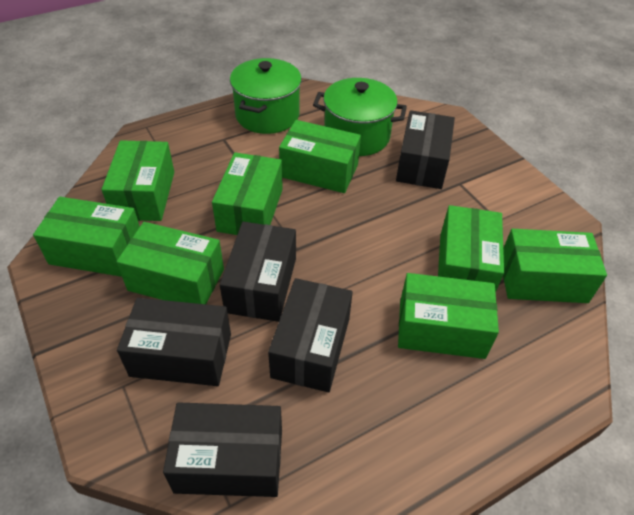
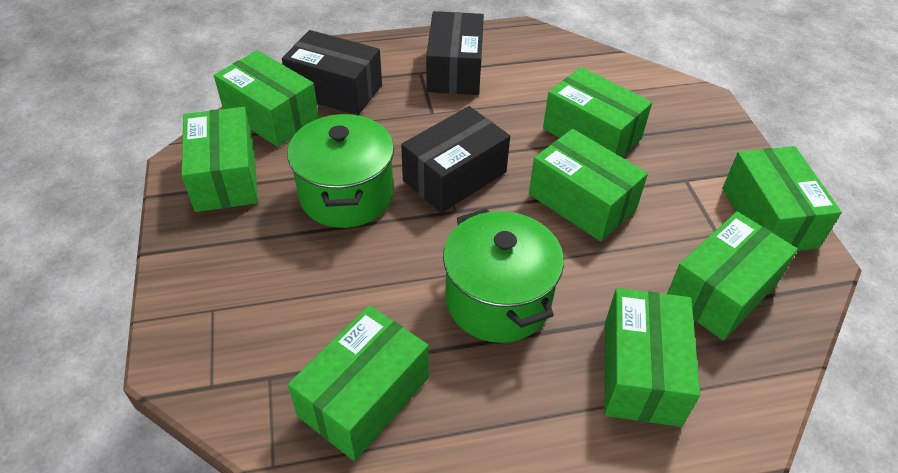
black box: 5 -> 3

